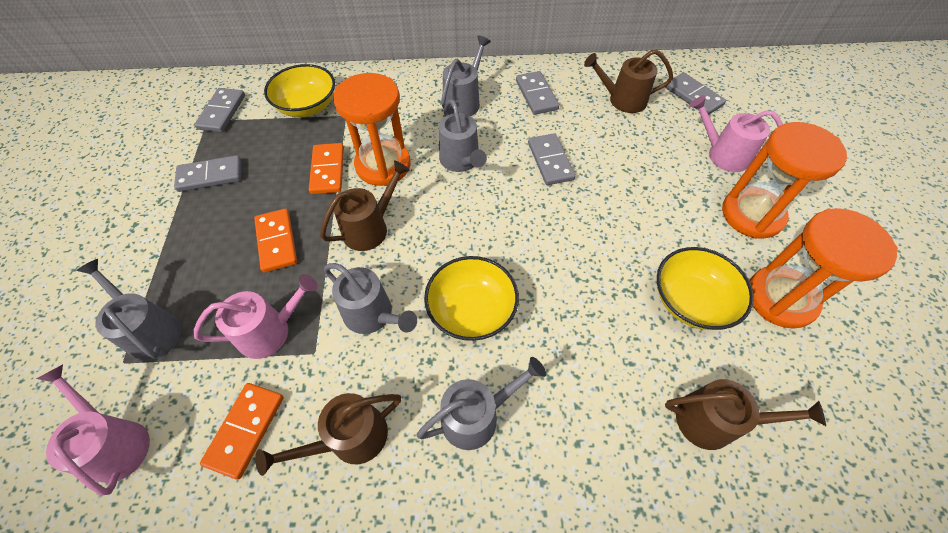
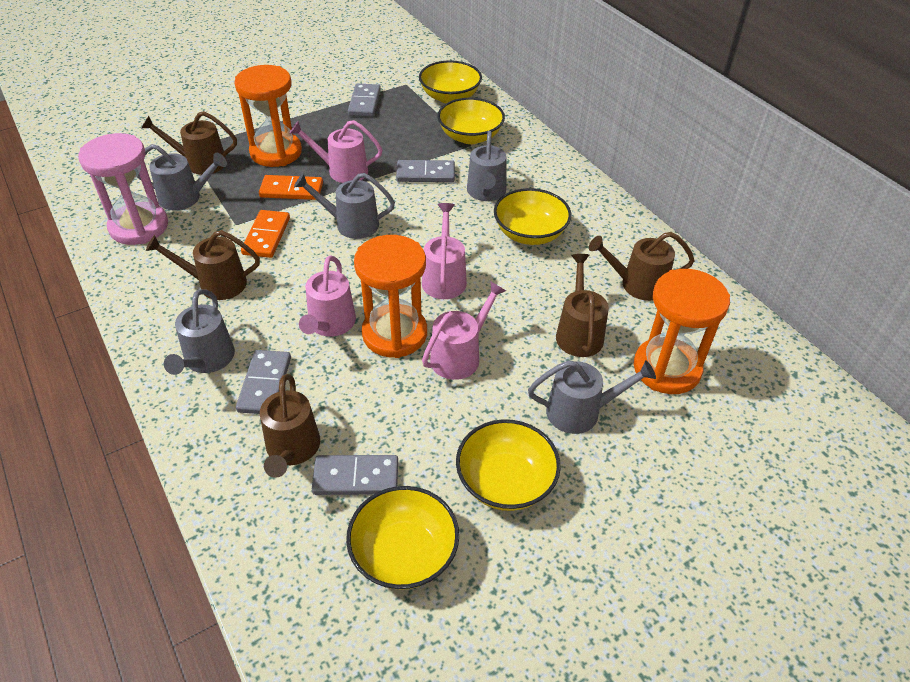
brown watering can: 4 -> 5
grey domino: 5 -> 4
orange domino: 3 -> 2
pink hourglass: 0 -> 1
pink watering can: 3 -> 4
yellow bowl: 3 -> 5

